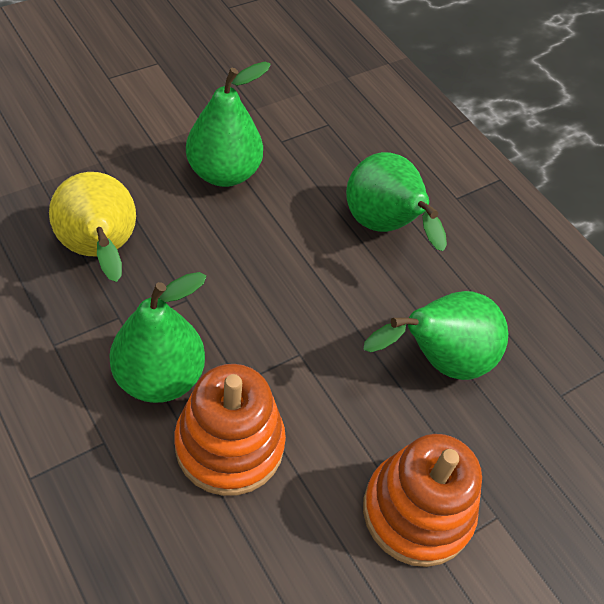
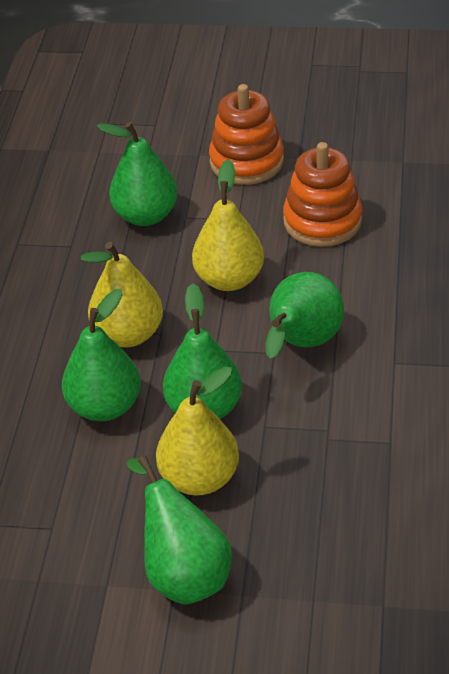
green pear: 4 -> 5
yellow pear: 1 -> 3

